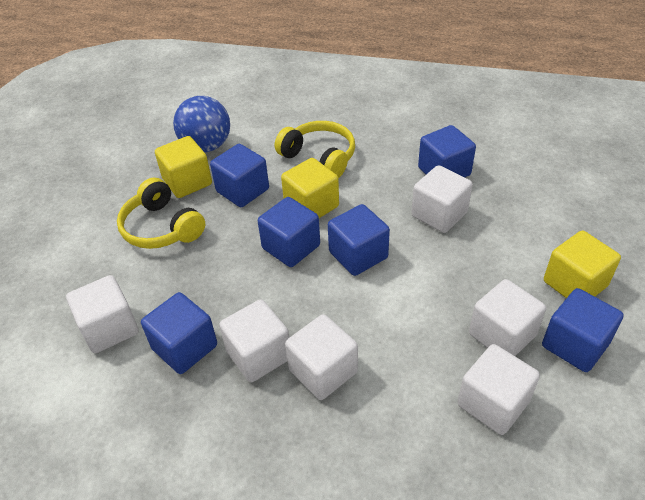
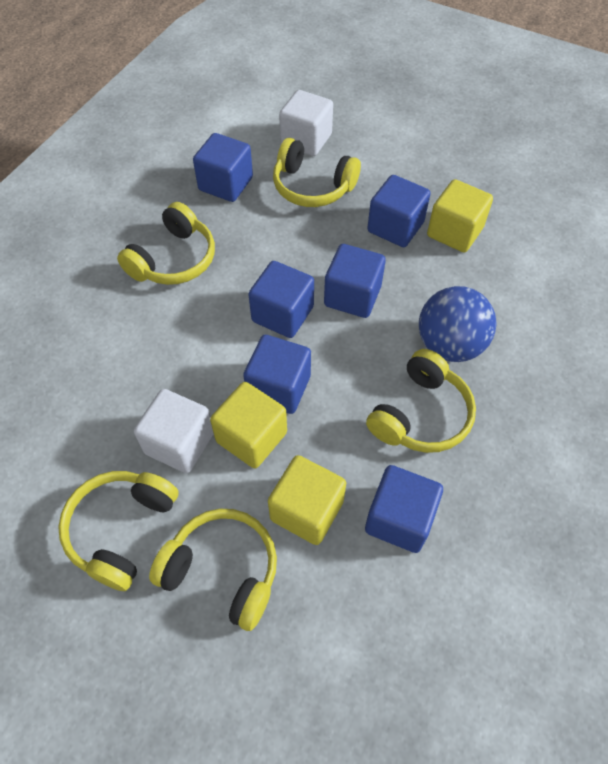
white cube: 6 -> 2
yellow headphones: 2 -> 5

